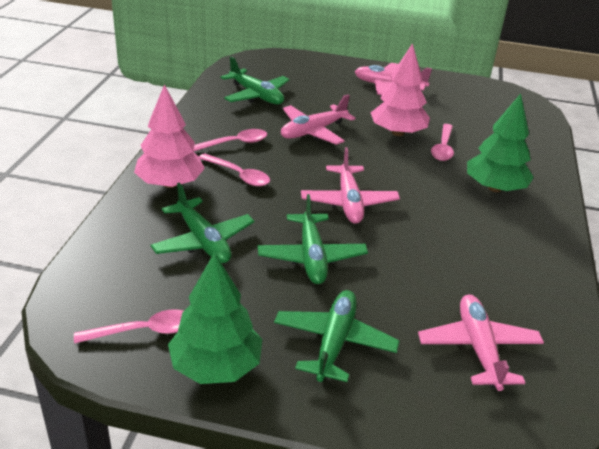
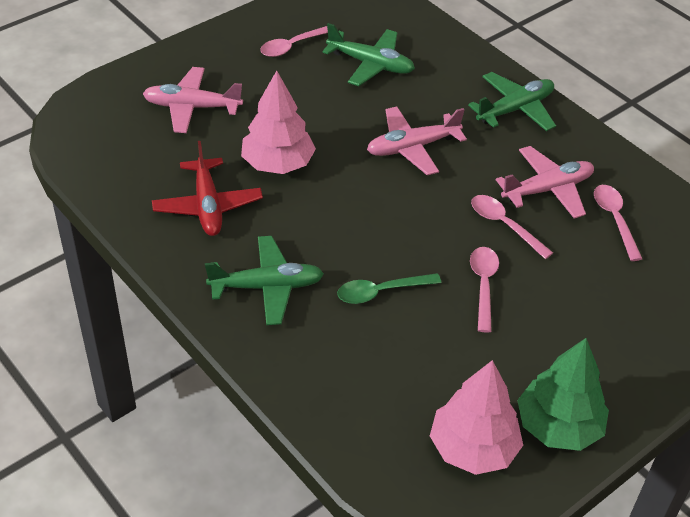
green plane: 4 -> 3
green spoon: 0 -> 1
green tree: 2 -> 1
pink plane: 4 -> 3
red plane: 0 -> 1

